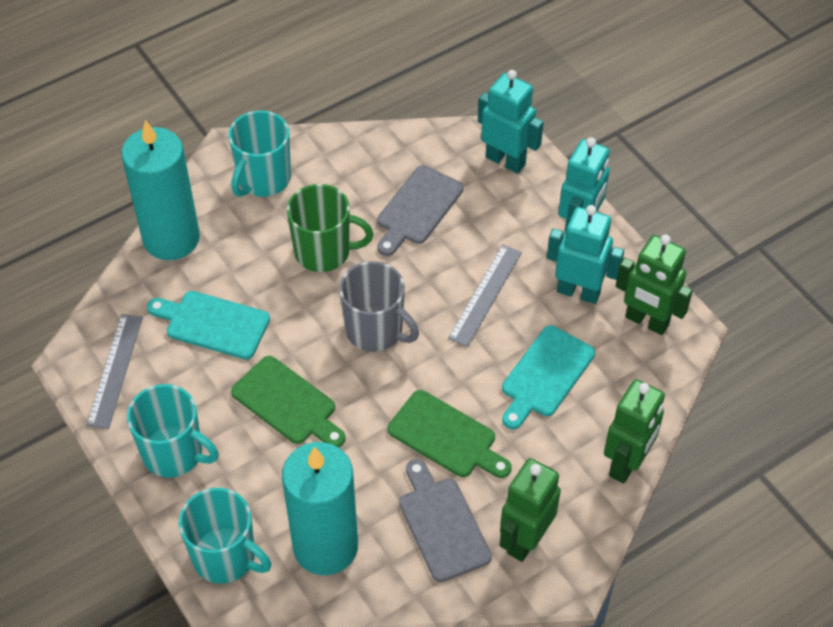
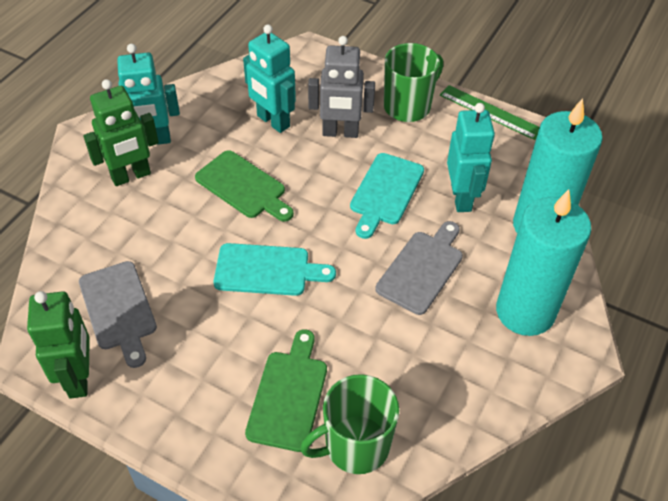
green mug: 1 -> 2
green robot: 3 -> 2
green ruler: 0 -> 1
grey mug: 1 -> 0
grey robot: 0 -> 1
grey ruler: 2 -> 0
turquoise mug: 3 -> 0

